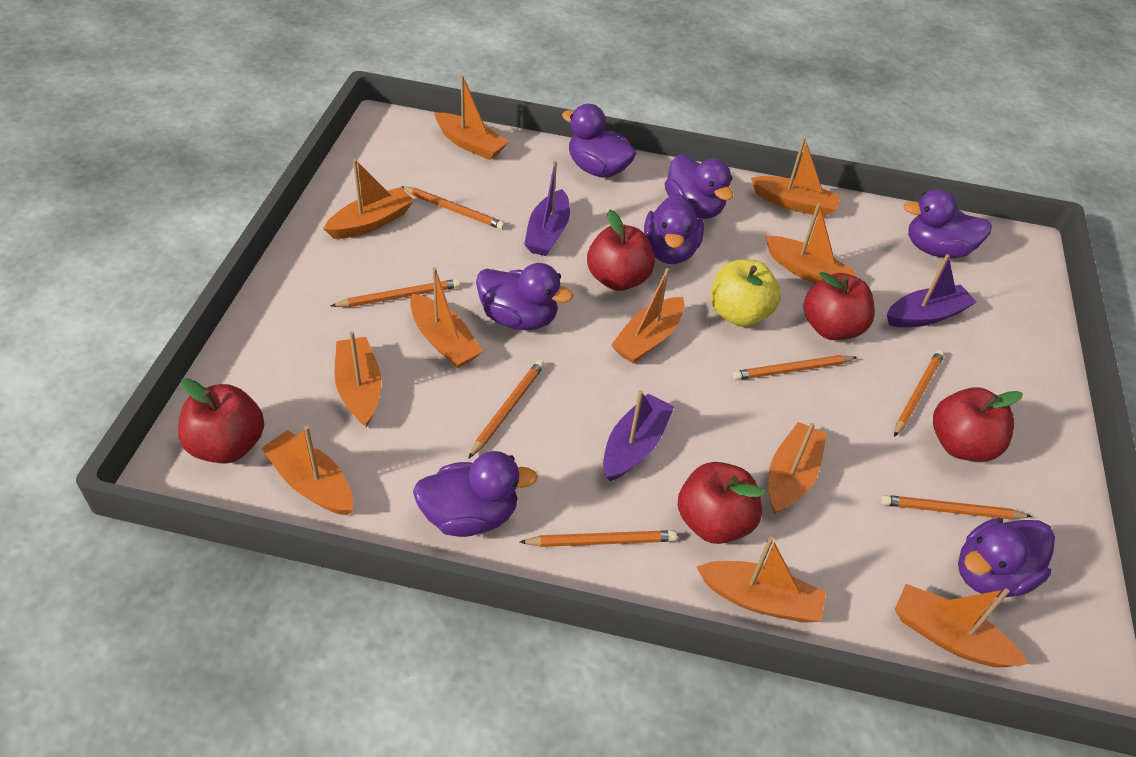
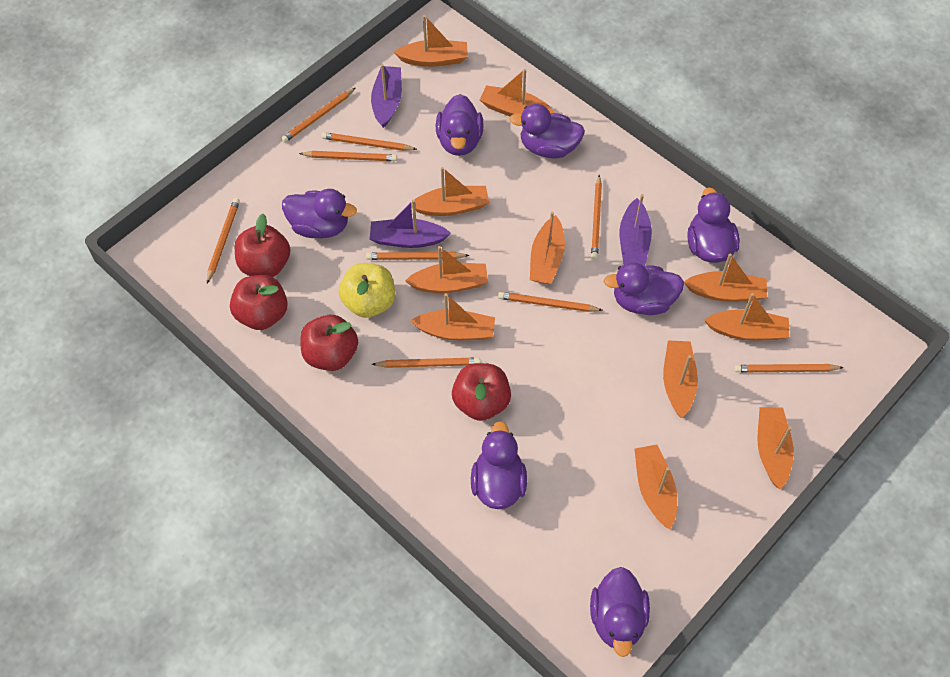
orange pencil: 7 -> 9
red apple: 5 -> 4

